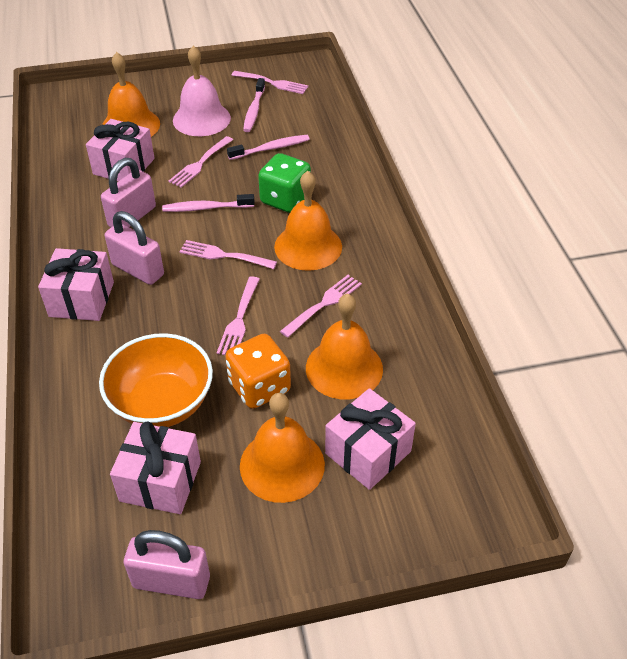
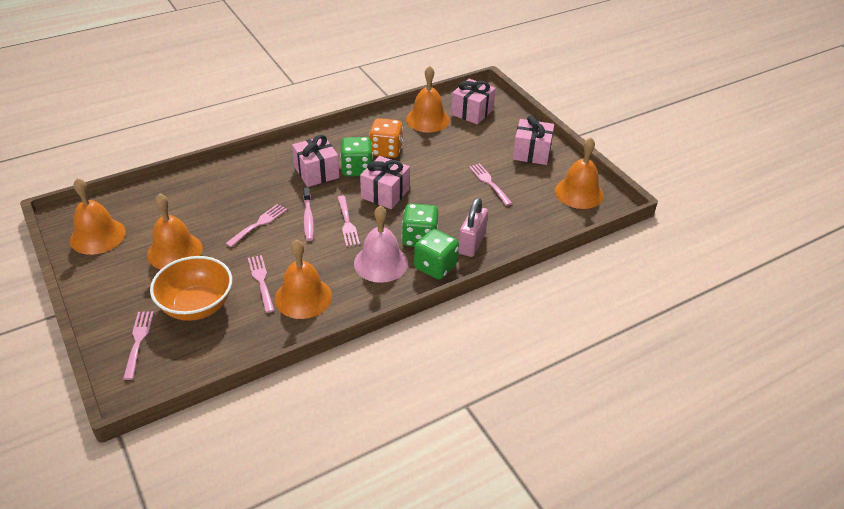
green dice: 1 -> 3
orange bell: 4 -> 5
pink padlock: 3 -> 1
pink toothbrush: 3 -> 1

